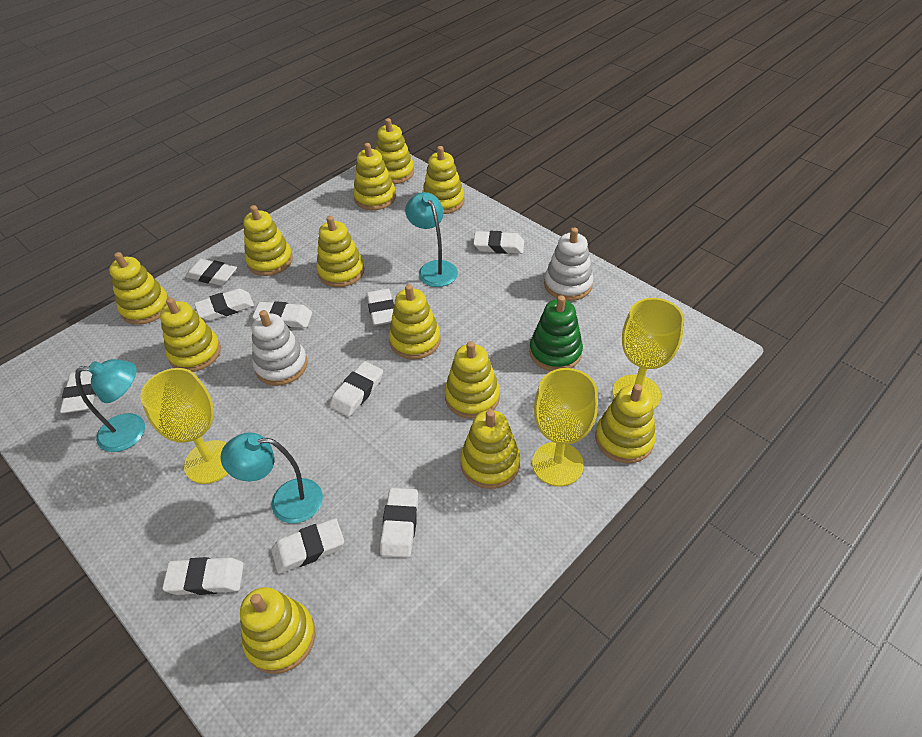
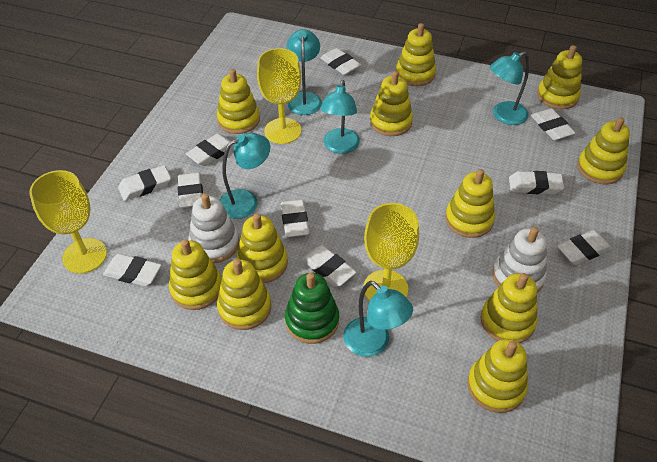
turquoise lamp: 3 -> 5
yellow stacking toy: 12 -> 11

